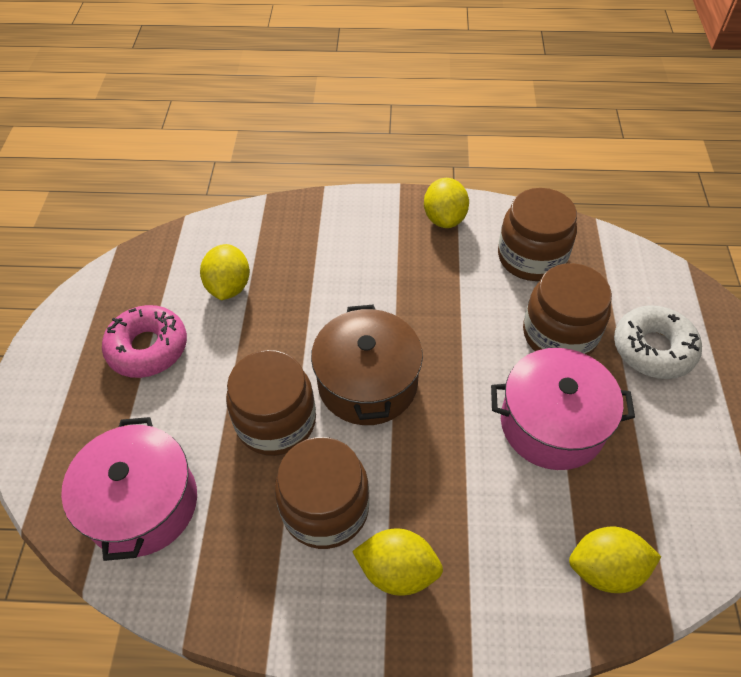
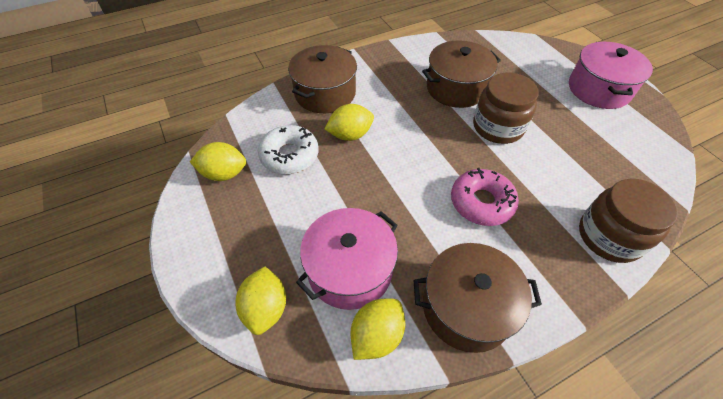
brown jar: 4 -> 2
brown pot: 1 -> 3

